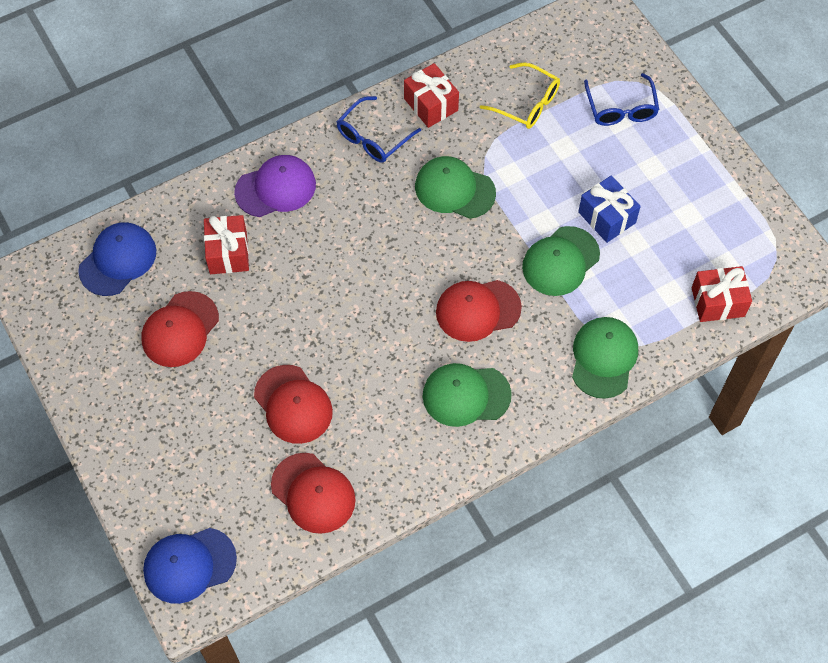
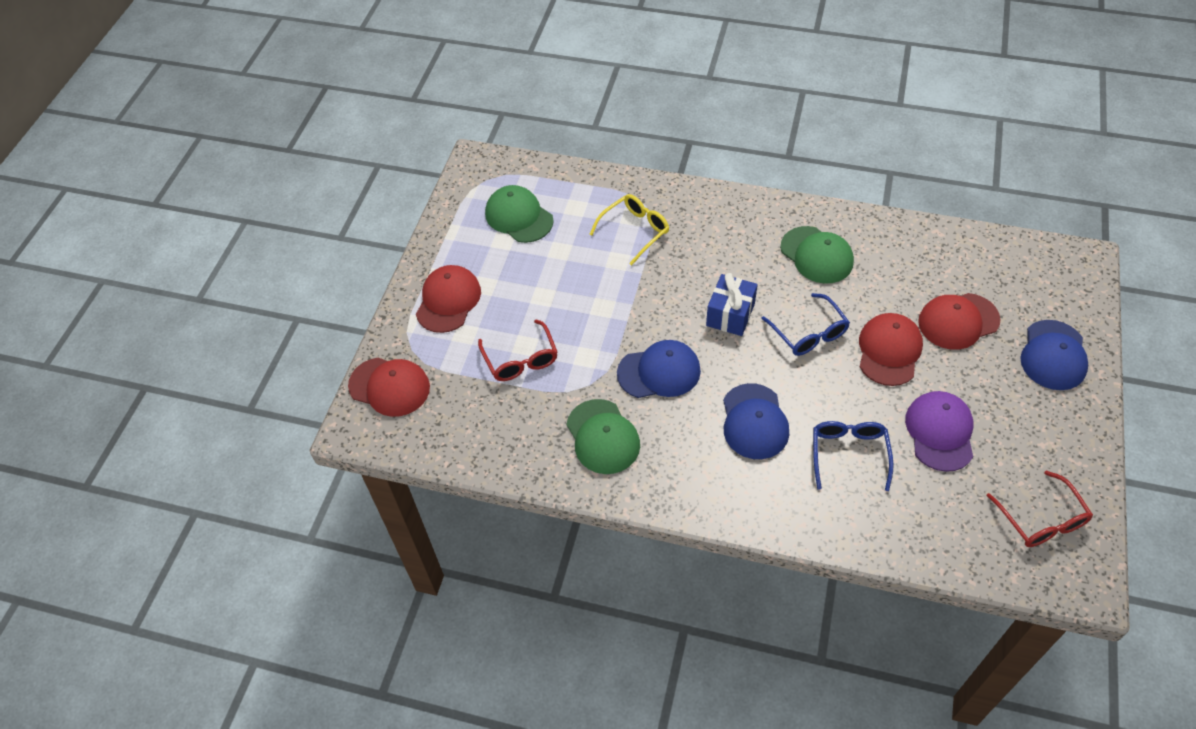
blue cap: 2 -> 3
green cap: 4 -> 3
red gift: 3 -> 0
red glasses: 0 -> 2

